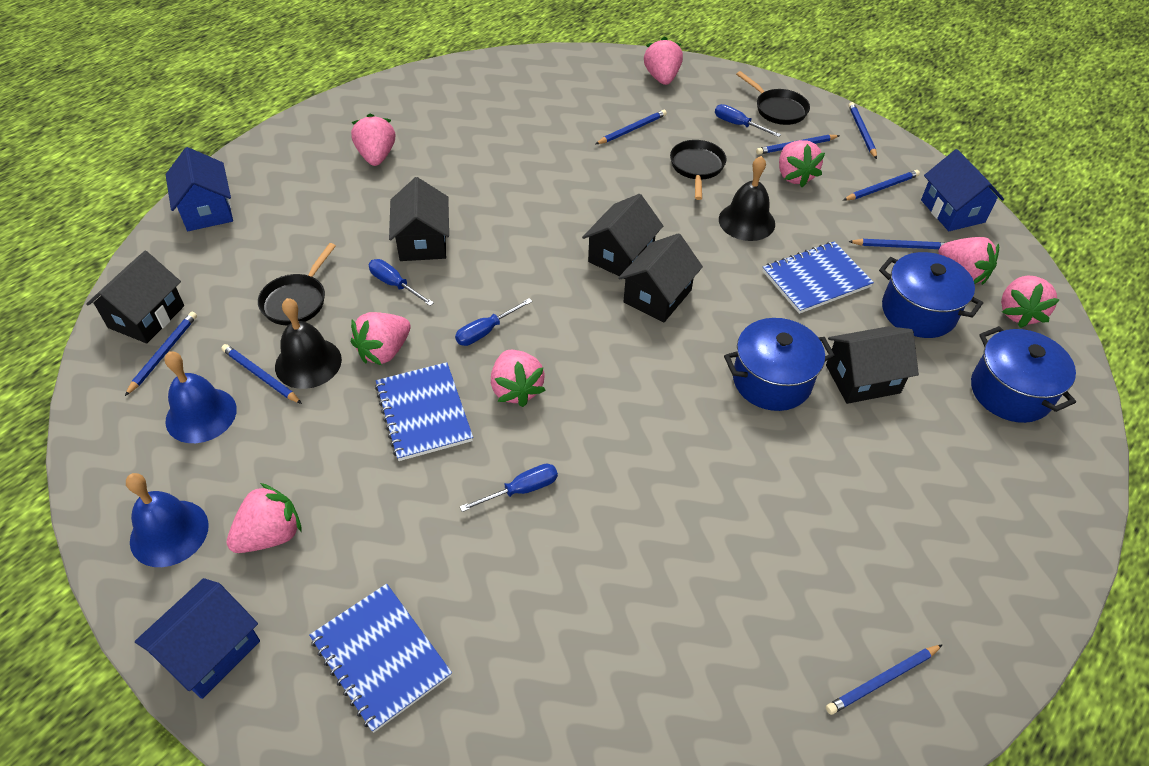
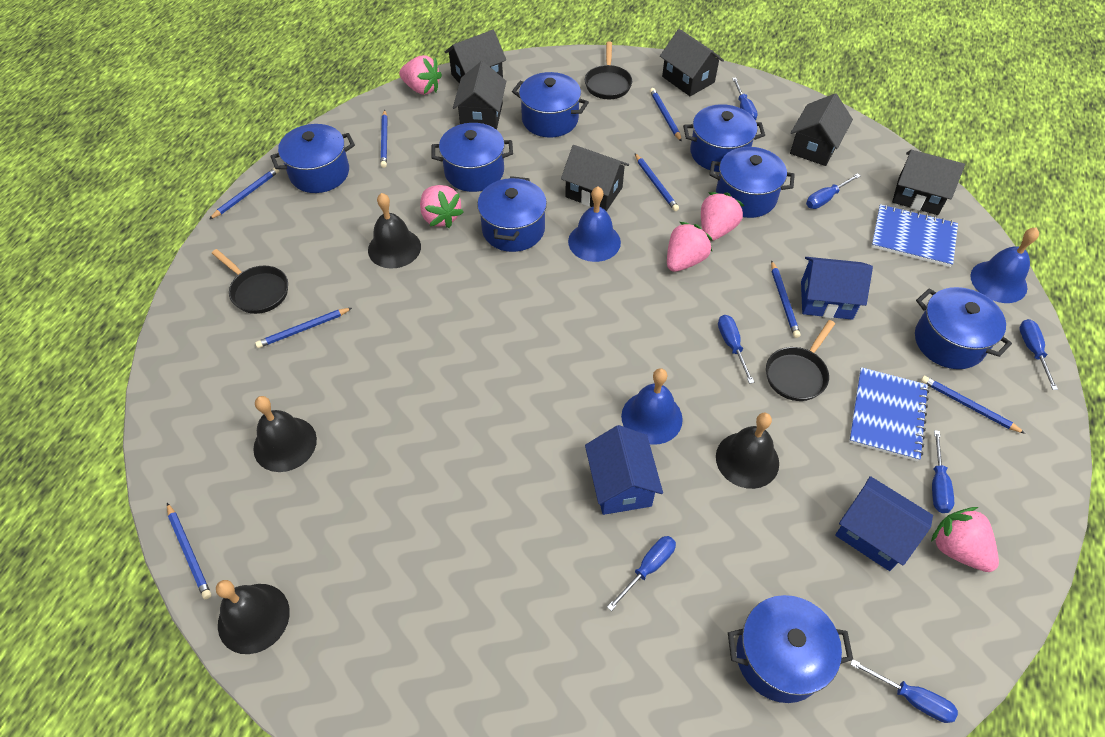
black bell: 2 -> 4
black house: 5 -> 6
blue bell: 2 -> 3
blue notebook: 3 -> 2
blue pot: 3 -> 8
blue screwdriver: 4 -> 7
pink strawberry: 8 -> 5

